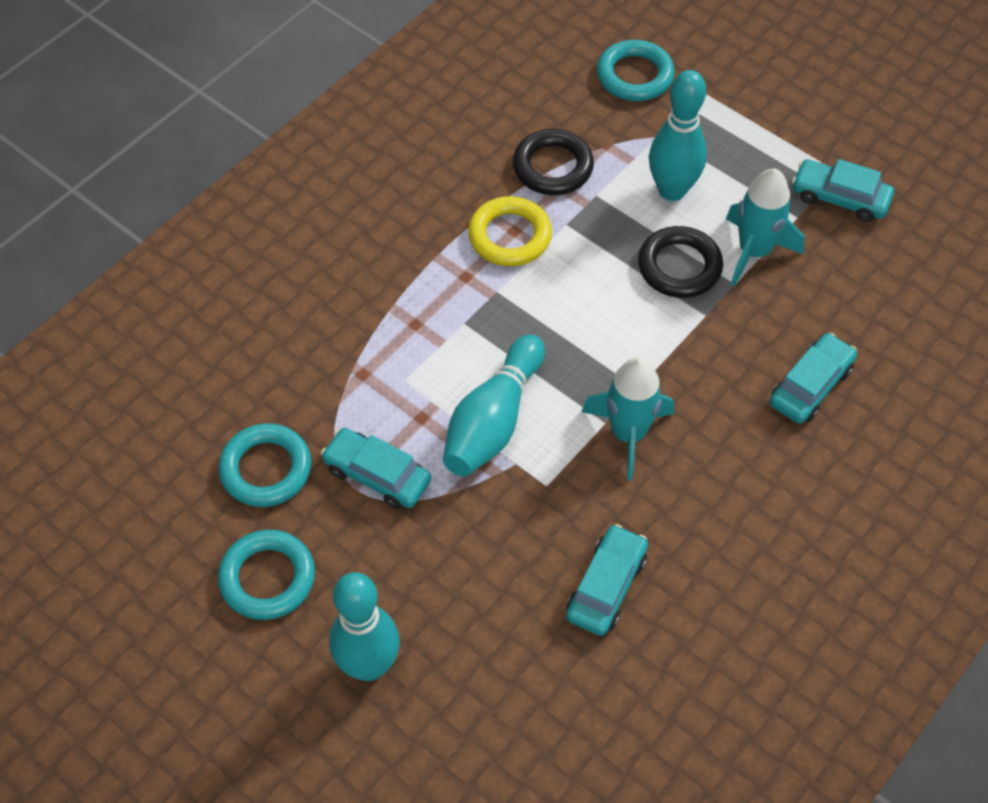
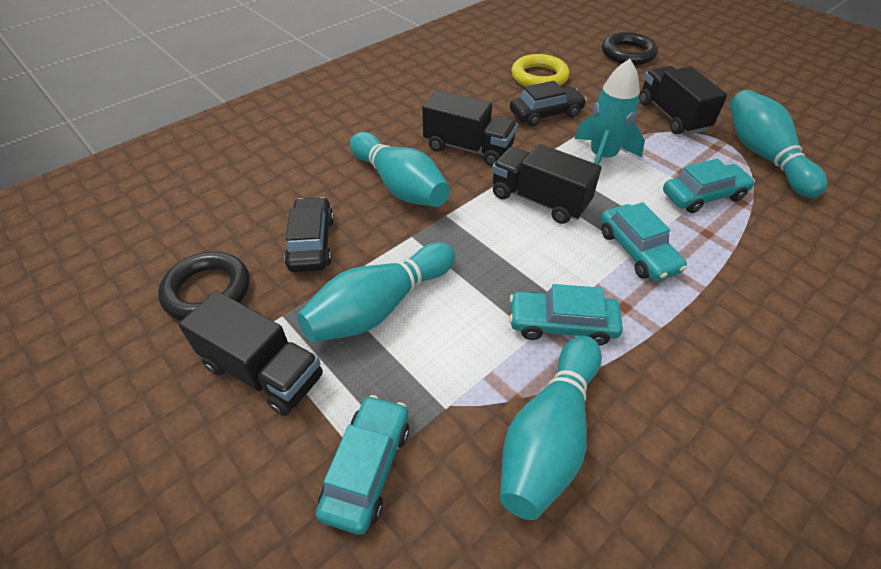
black car: 0 -> 2
black truck: 0 -> 4
turquoise bowling pin: 3 -> 4
turquoise ring: 3 -> 0
turquoise rocket: 2 -> 1

